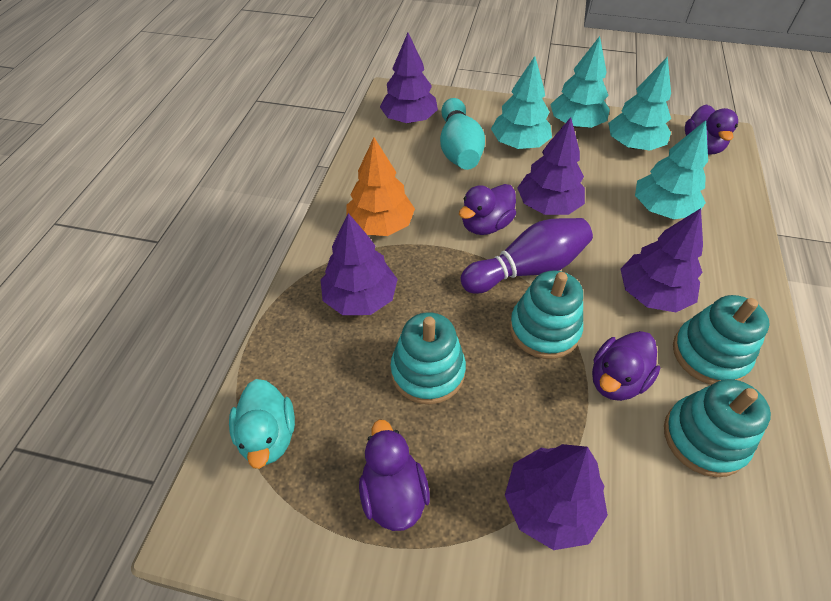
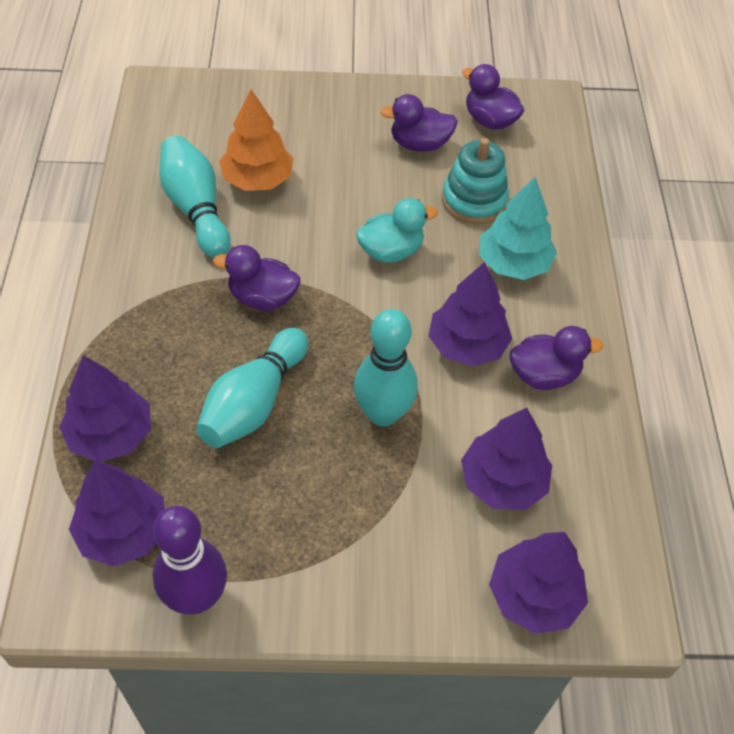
turquoise bowling pin: 1 -> 3
turquoise stacking toy: 4 -> 1
turquoise tree: 4 -> 1

